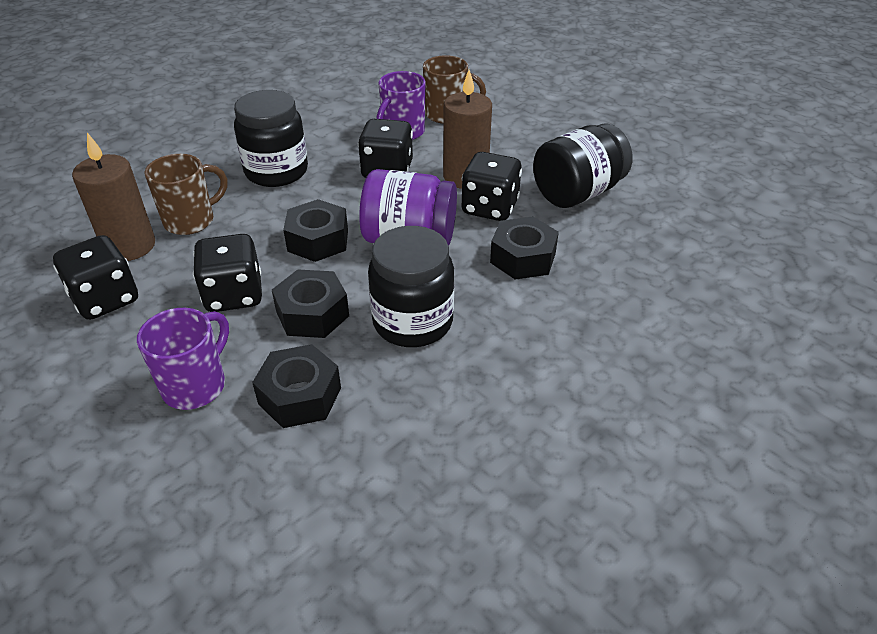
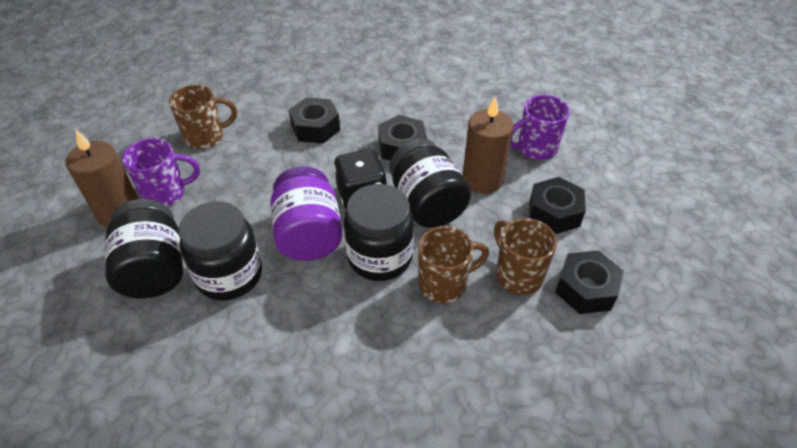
black dice: 4 -> 1
black jar: 3 -> 4
brown mug: 2 -> 3

